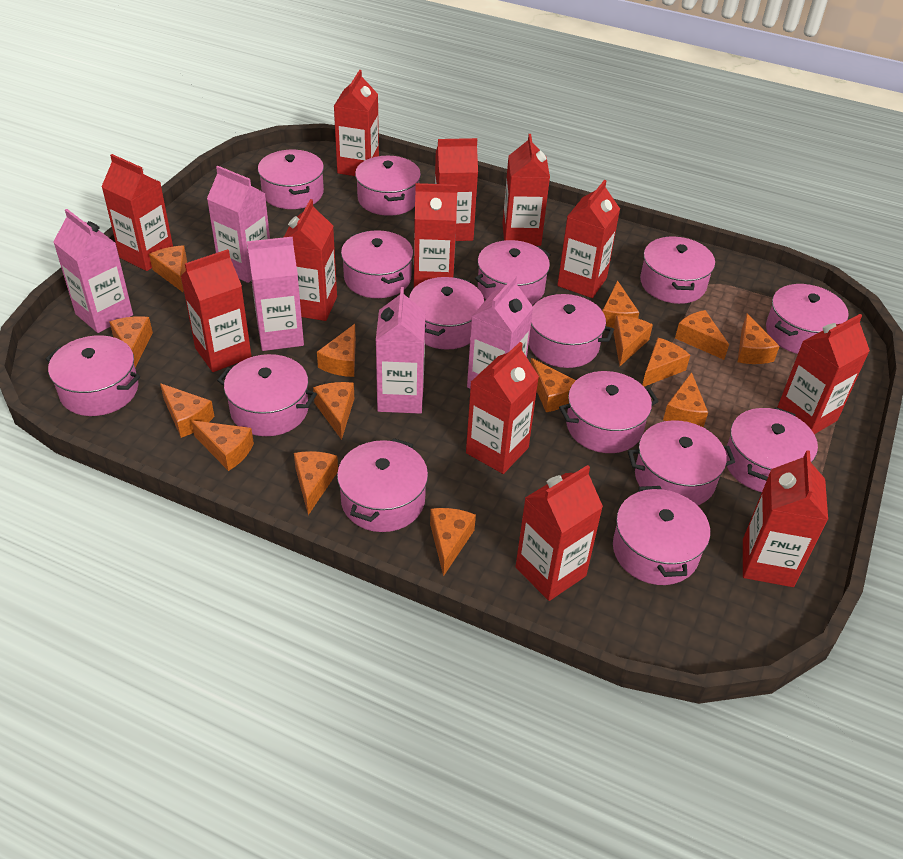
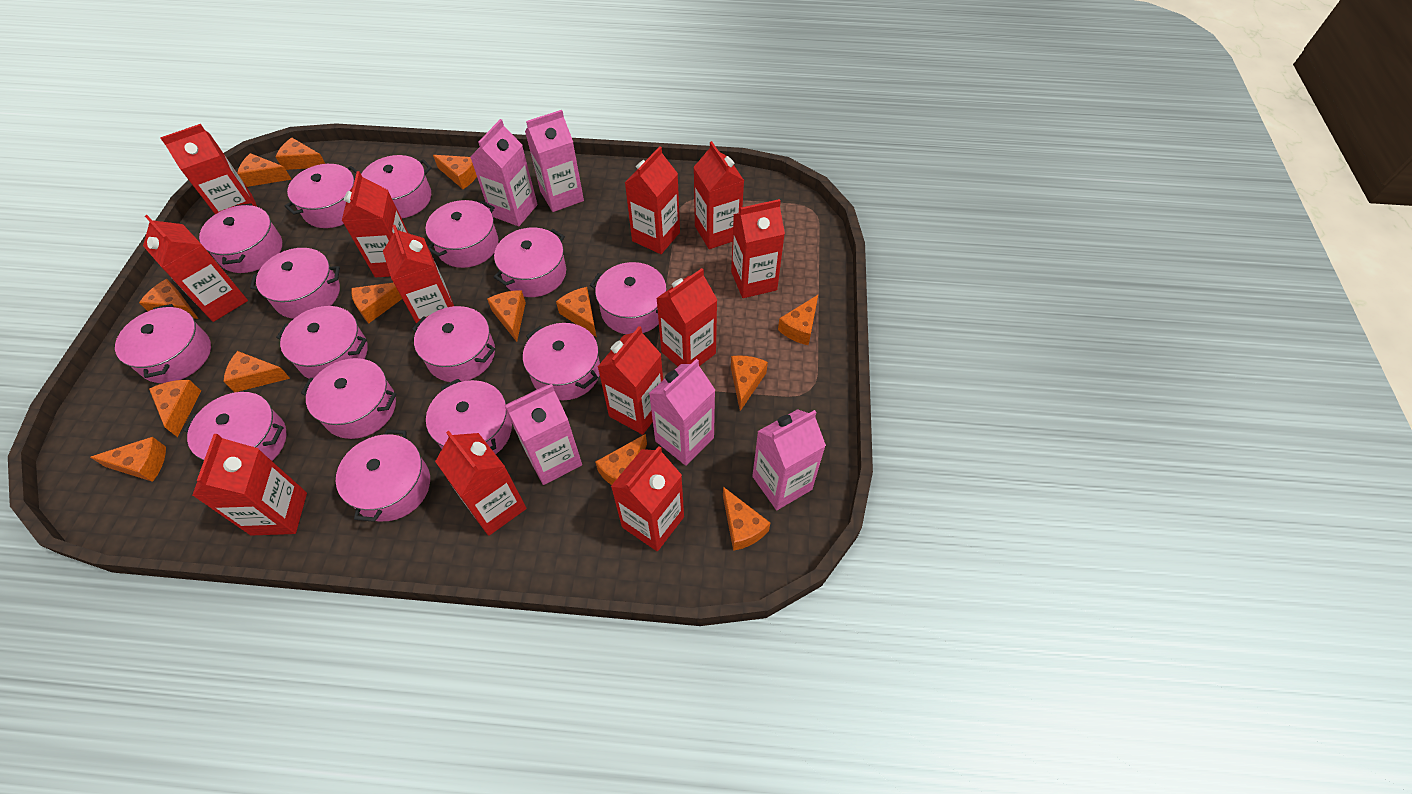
orange cheese: 15 -> 14

